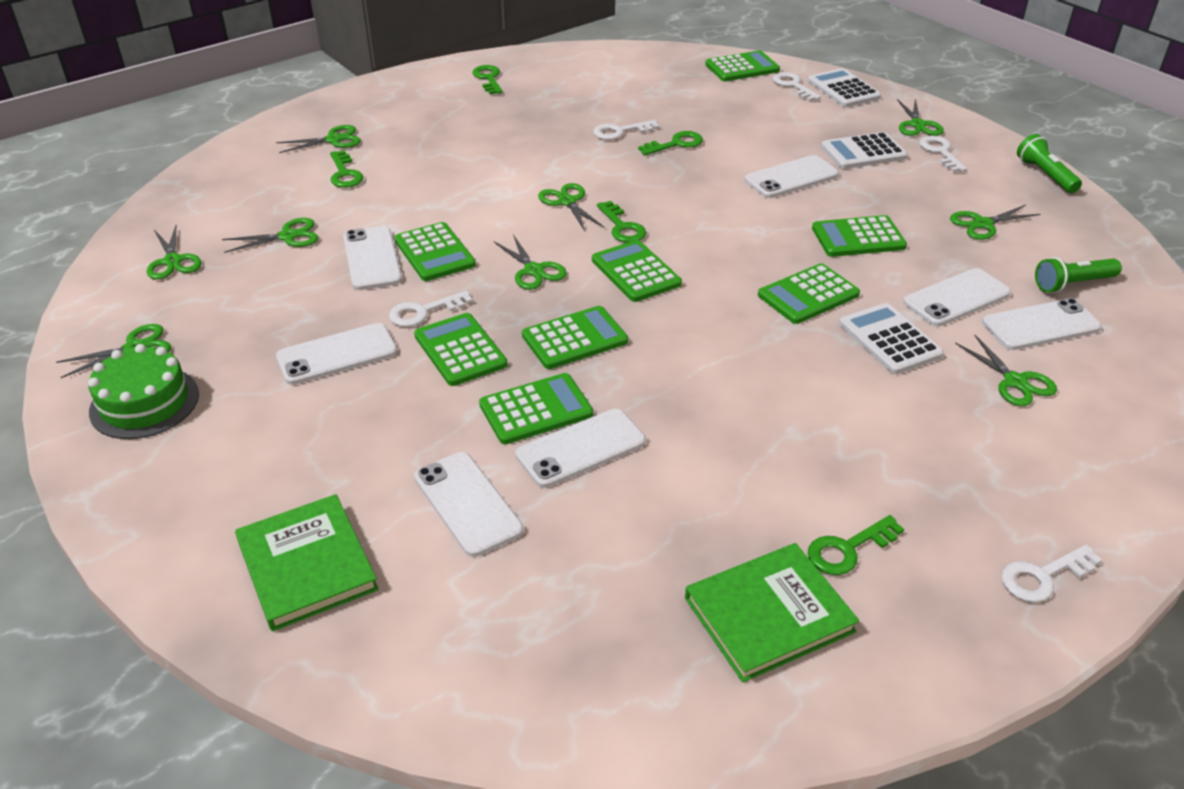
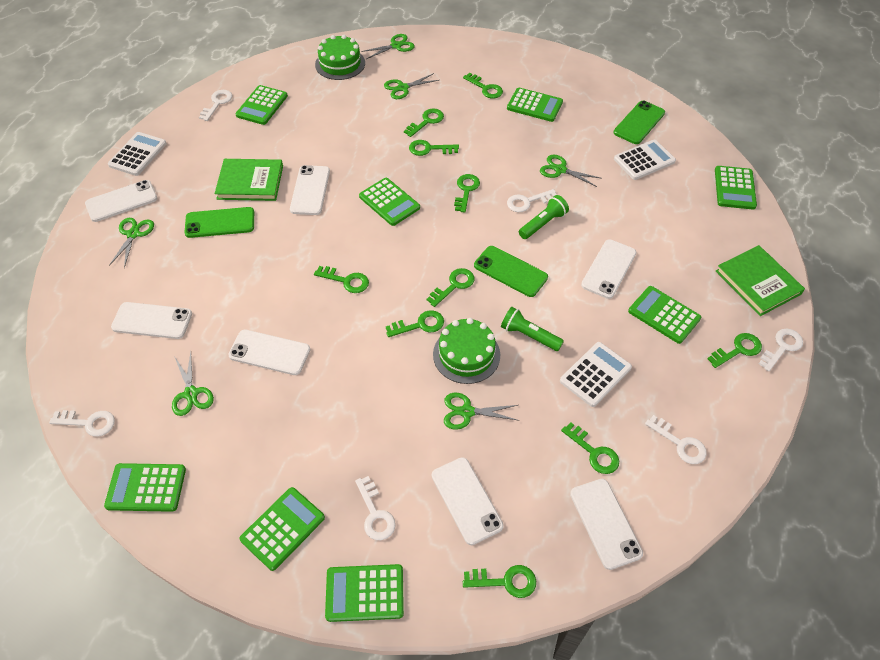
green cake: 1 -> 2
green key: 5 -> 10
green phone: 0 -> 3
green scissors: 9 -> 6
white key: 5 -> 6

